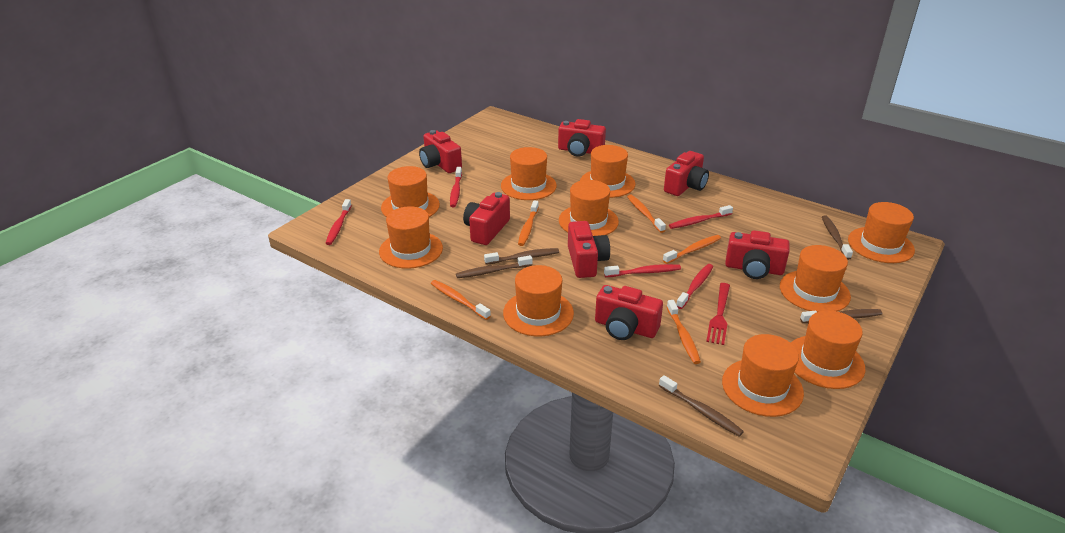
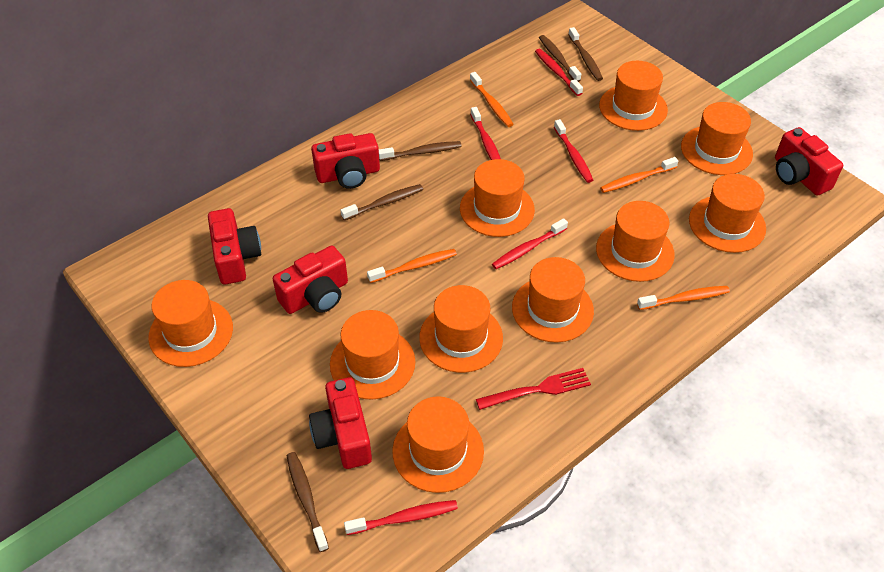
orange toothbrush: 5 -> 4
red camera: 7 -> 5

